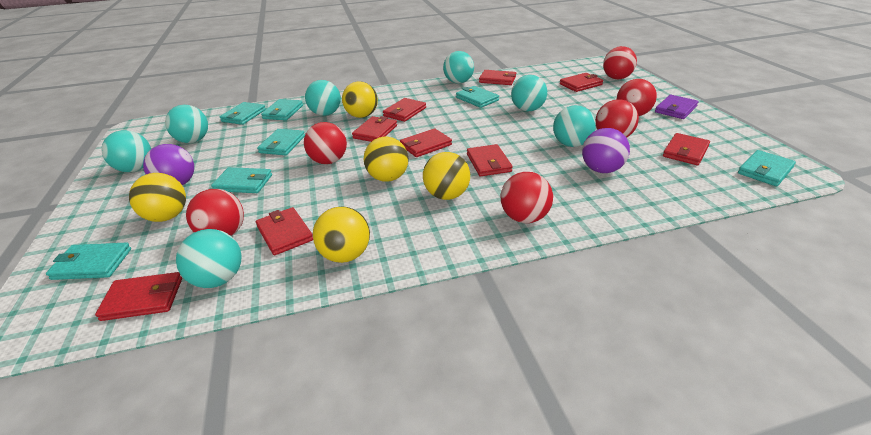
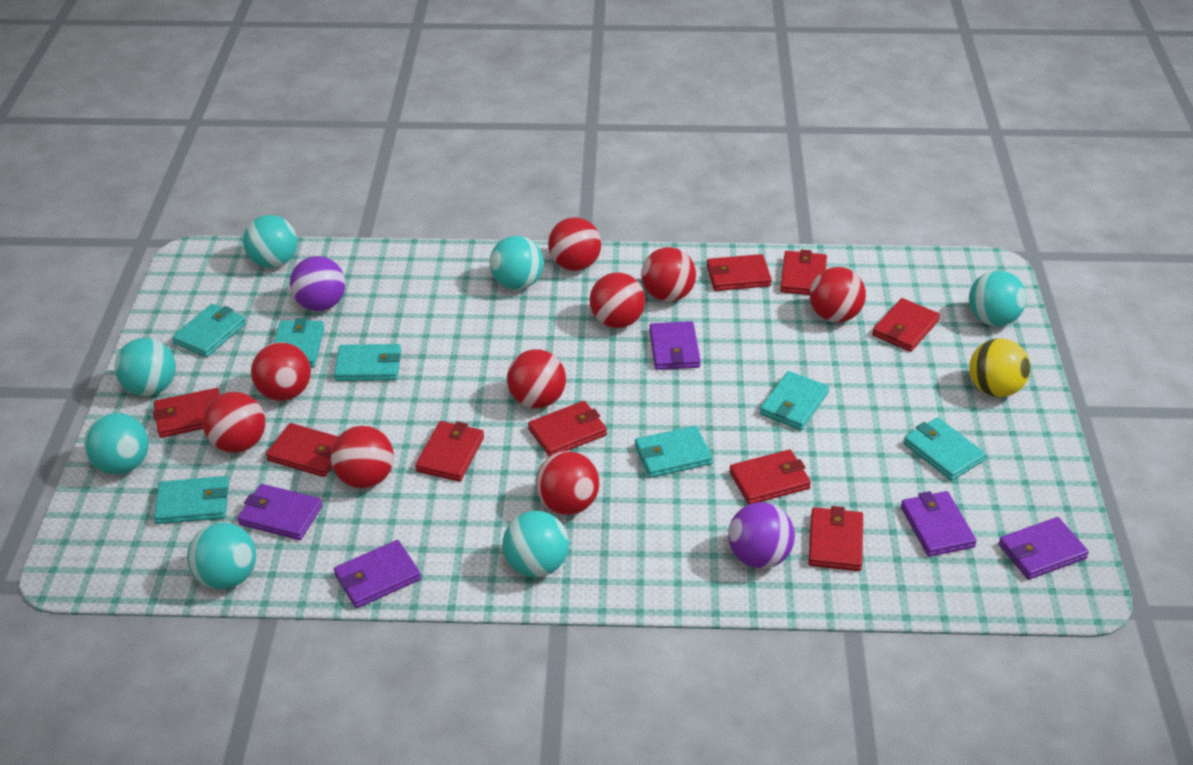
purple wallet: 1 -> 5
red ball: 6 -> 9
yellow ball: 5 -> 1

